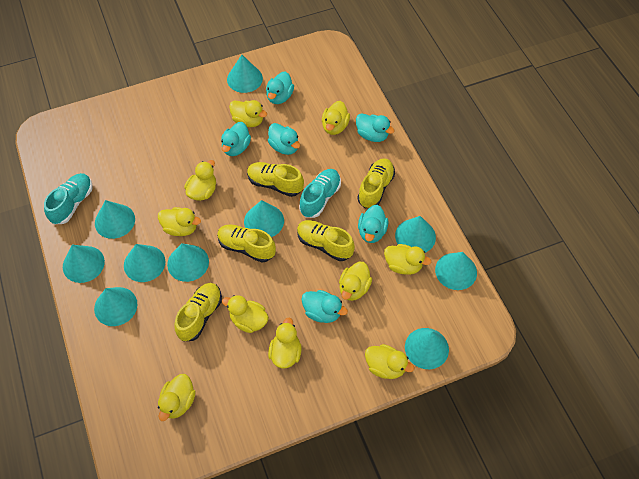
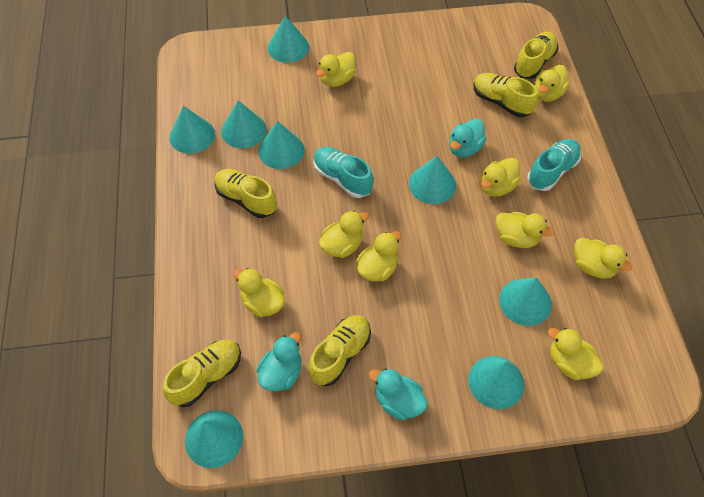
turquoise cone: 10 -> 8
turquoise duck: 6 -> 3
yellow duck: 10 -> 9

